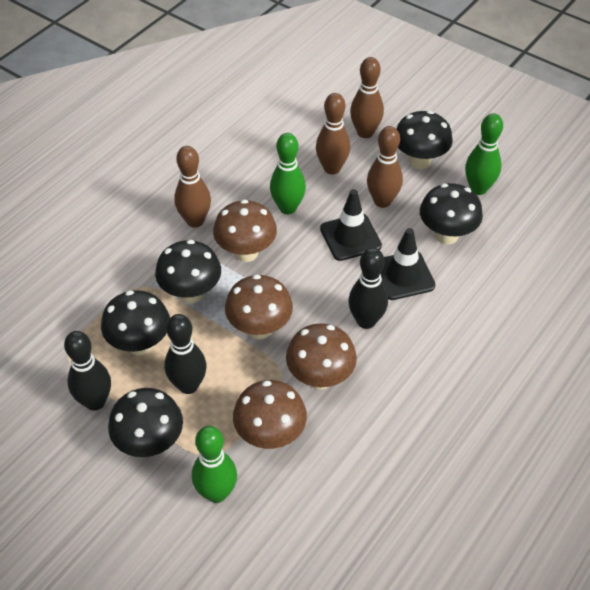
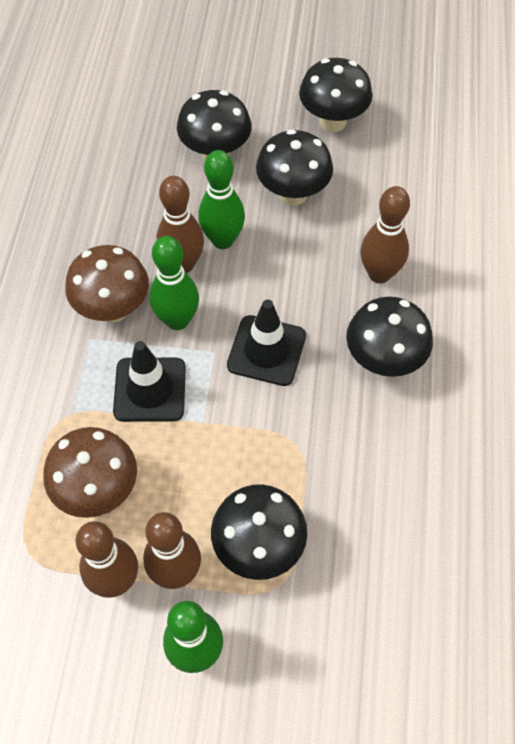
black bowling pin: 3 -> 0
brown mushroom: 4 -> 2

